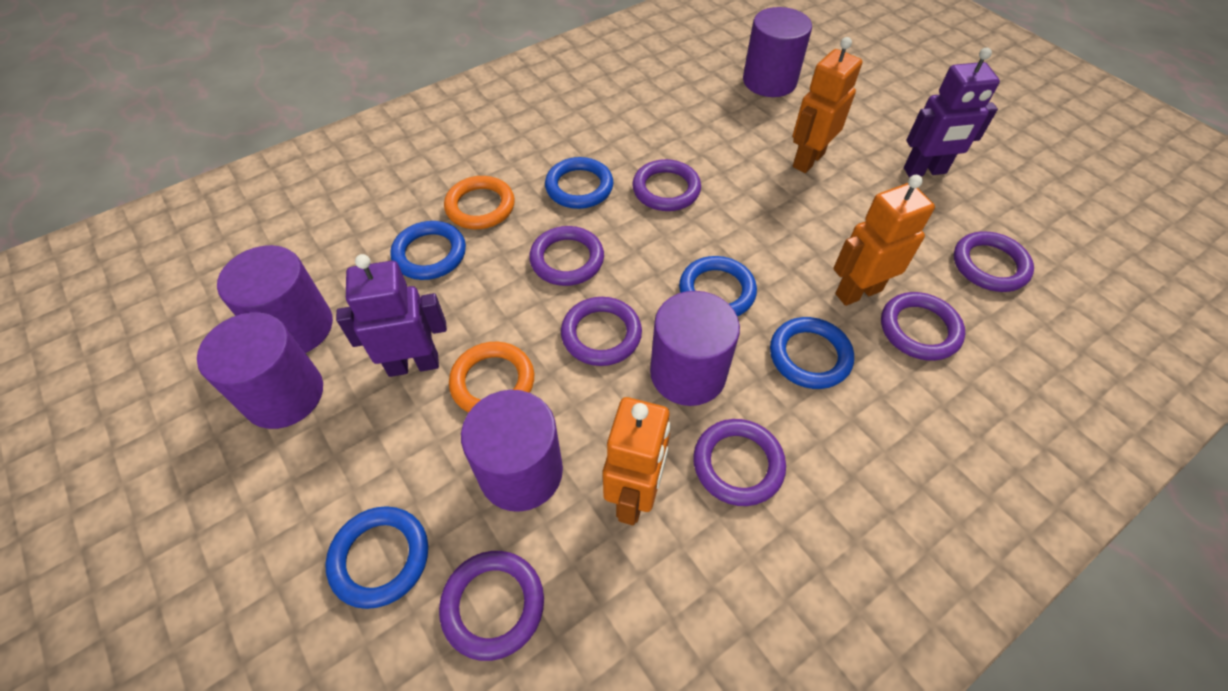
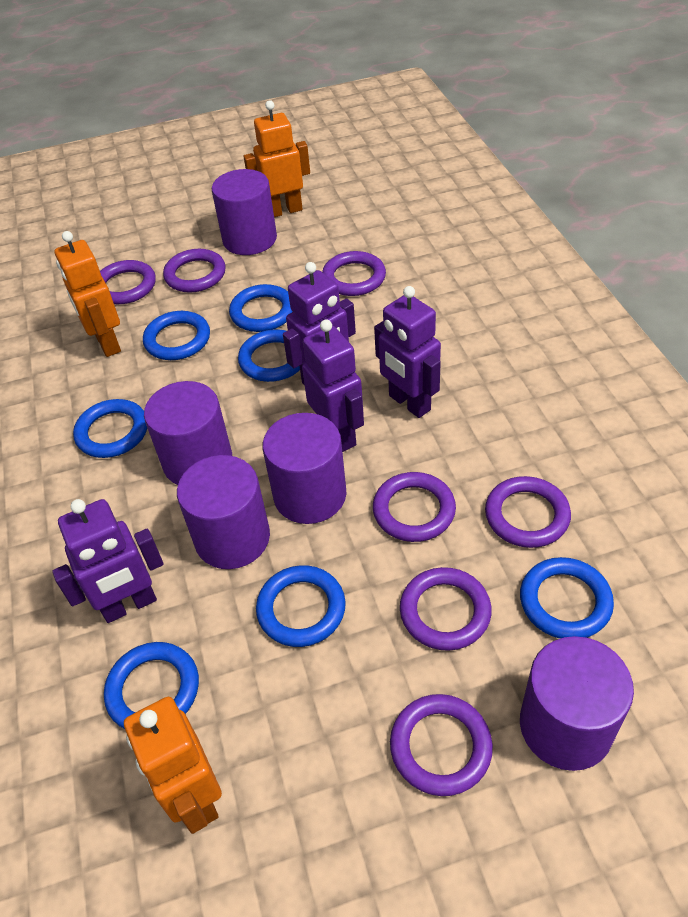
blue ring: 5 -> 7
orange ring: 2 -> 0
purple robot: 2 -> 4

